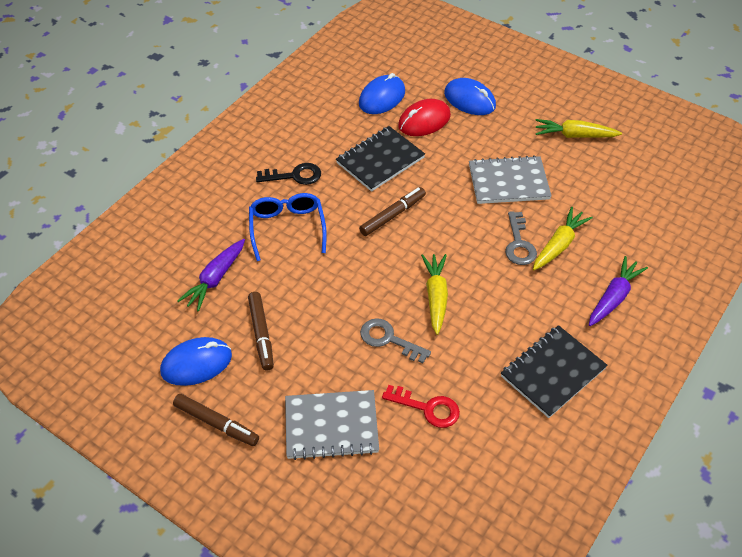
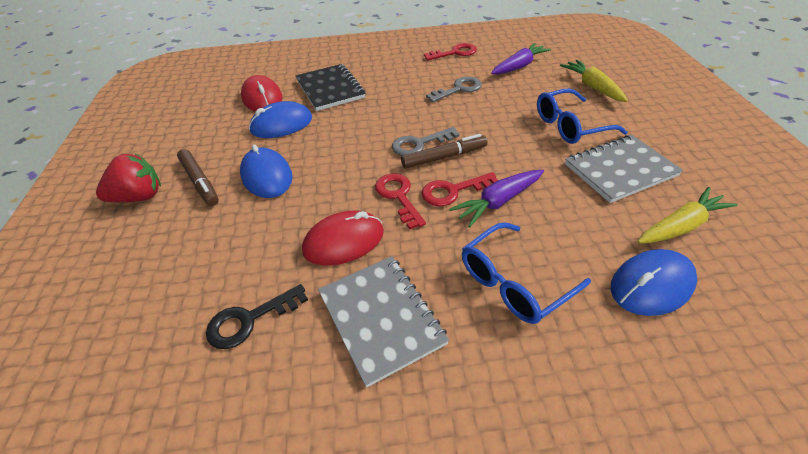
black notebook: 2 -> 1
blue glasses: 1 -> 2
brown marker: 3 -> 2
red key: 1 -> 3
red mouse: 1 -> 2
red strawberry: 0 -> 1
yellow carrot: 3 -> 2

